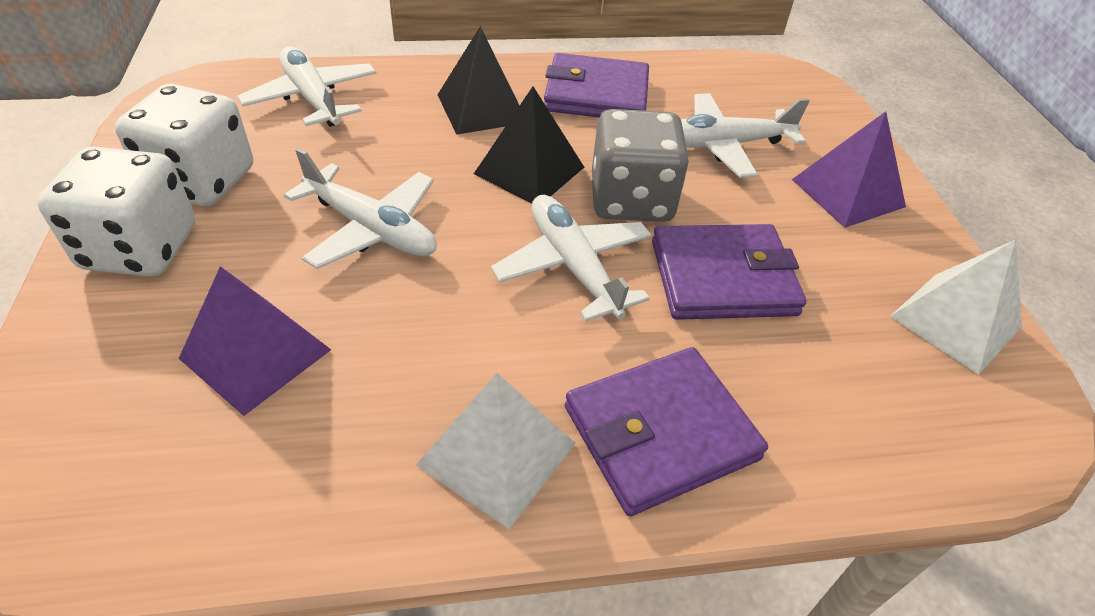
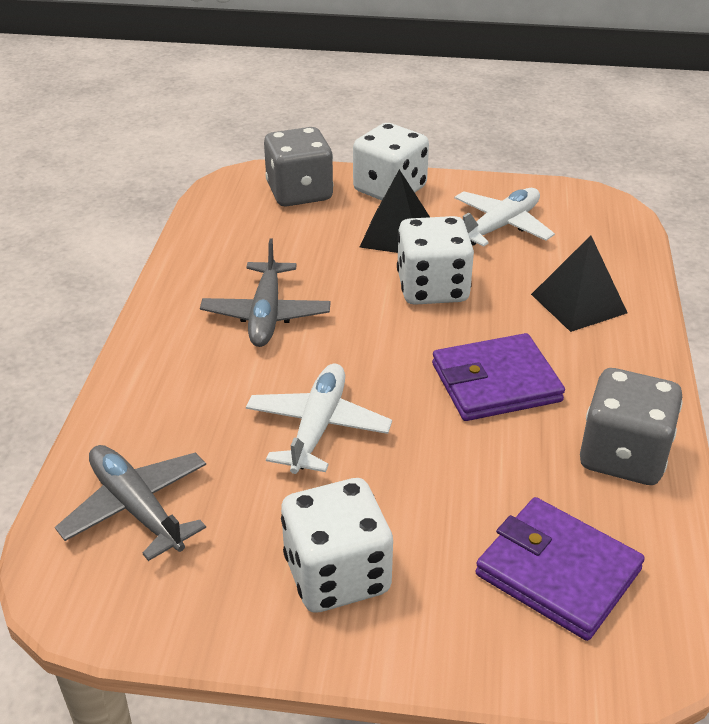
grey dice: 1 -> 2
grey plane: 0 -> 2
purple pyramid: 2 -> 0
purple wallet: 3 -> 2
white dice: 2 -> 3
white plane: 4 -> 2
white pyramid: 2 -> 0

